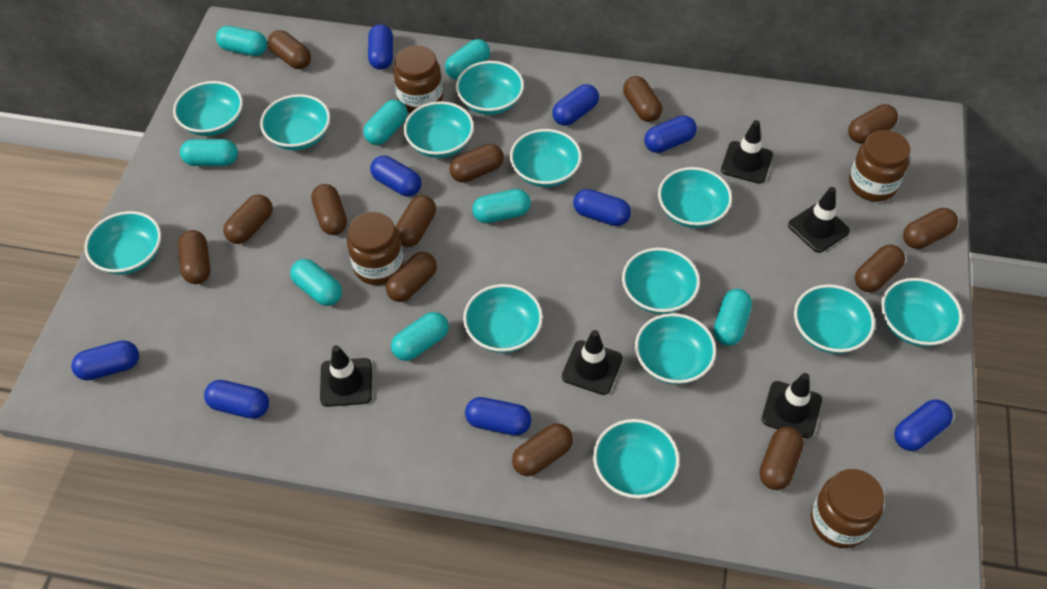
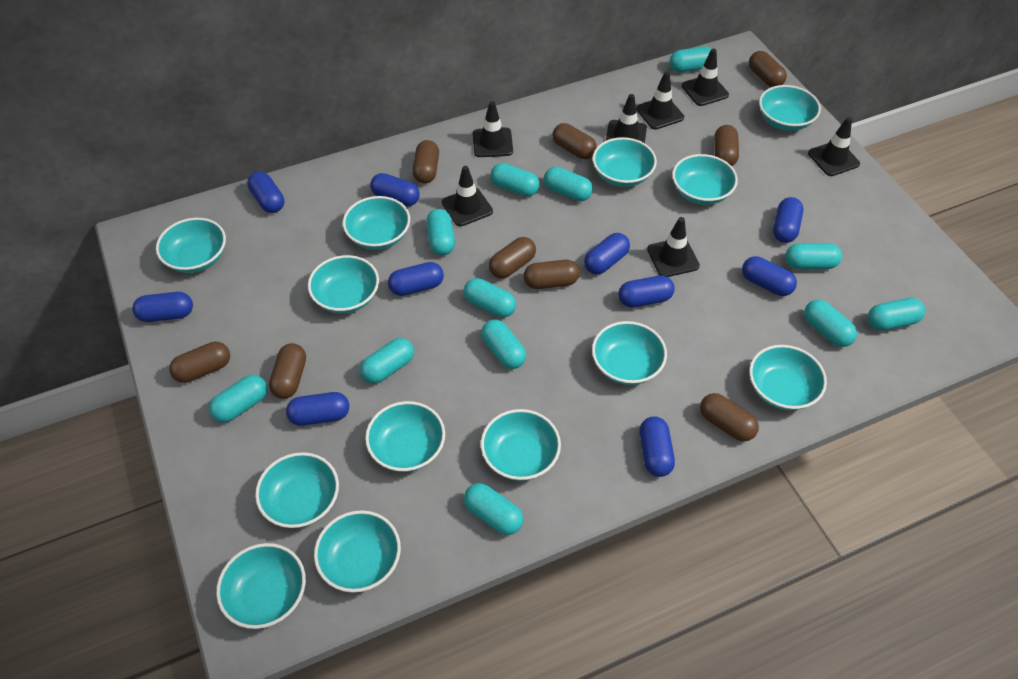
black traffic cone: 5 -> 7
blue capsule: 9 -> 10
brown capsule: 13 -> 9
brown jar: 4 -> 0
turquoise capsule: 8 -> 12

